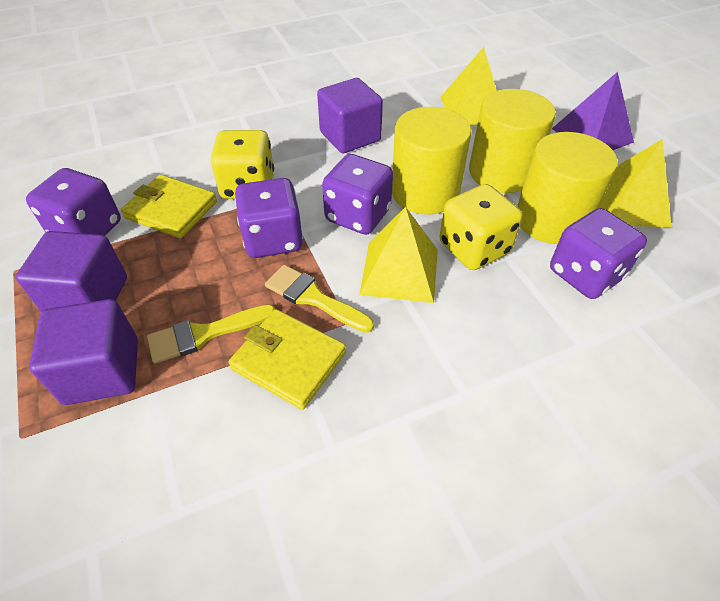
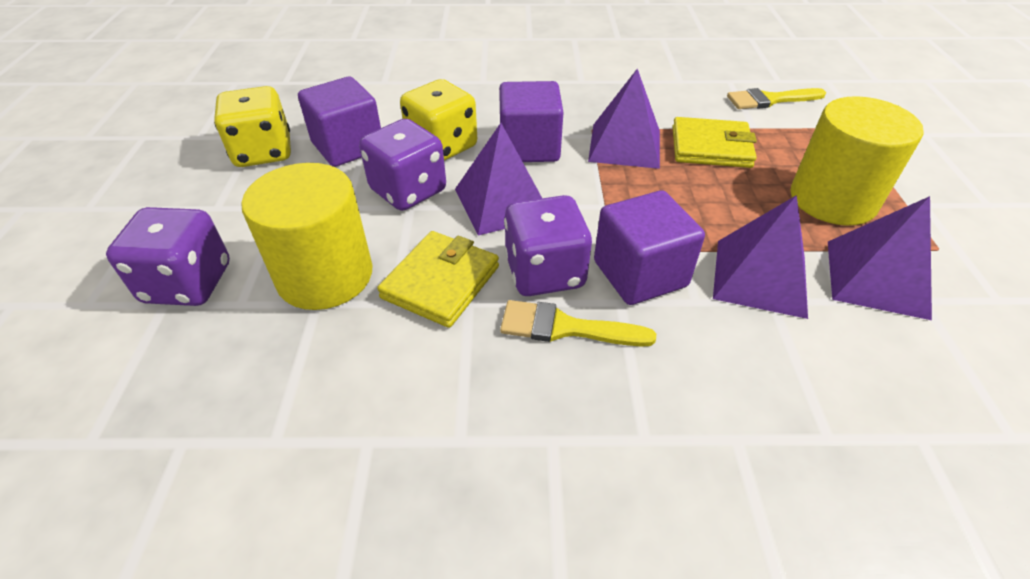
purple dice: 4 -> 3
purple pyramid: 1 -> 4
yellow cylinder: 3 -> 2
yellow pyramid: 3 -> 0

